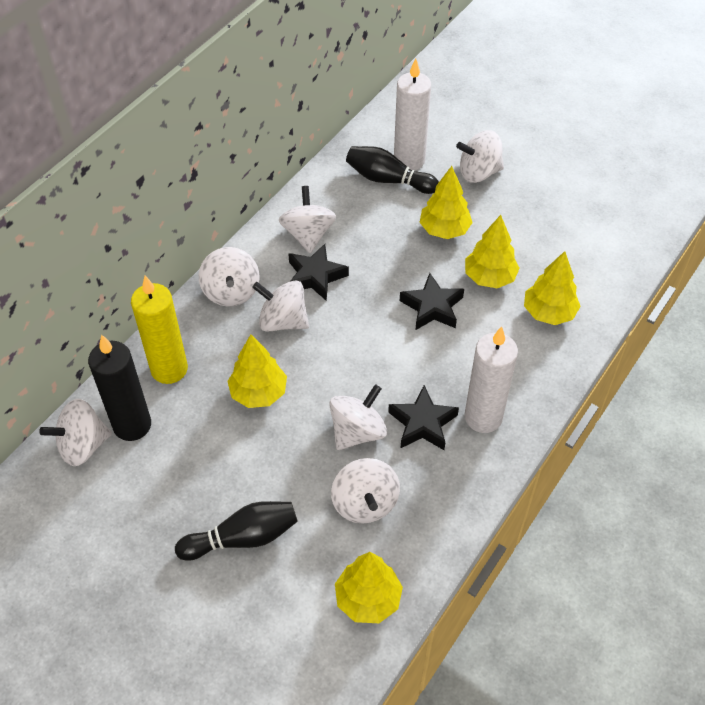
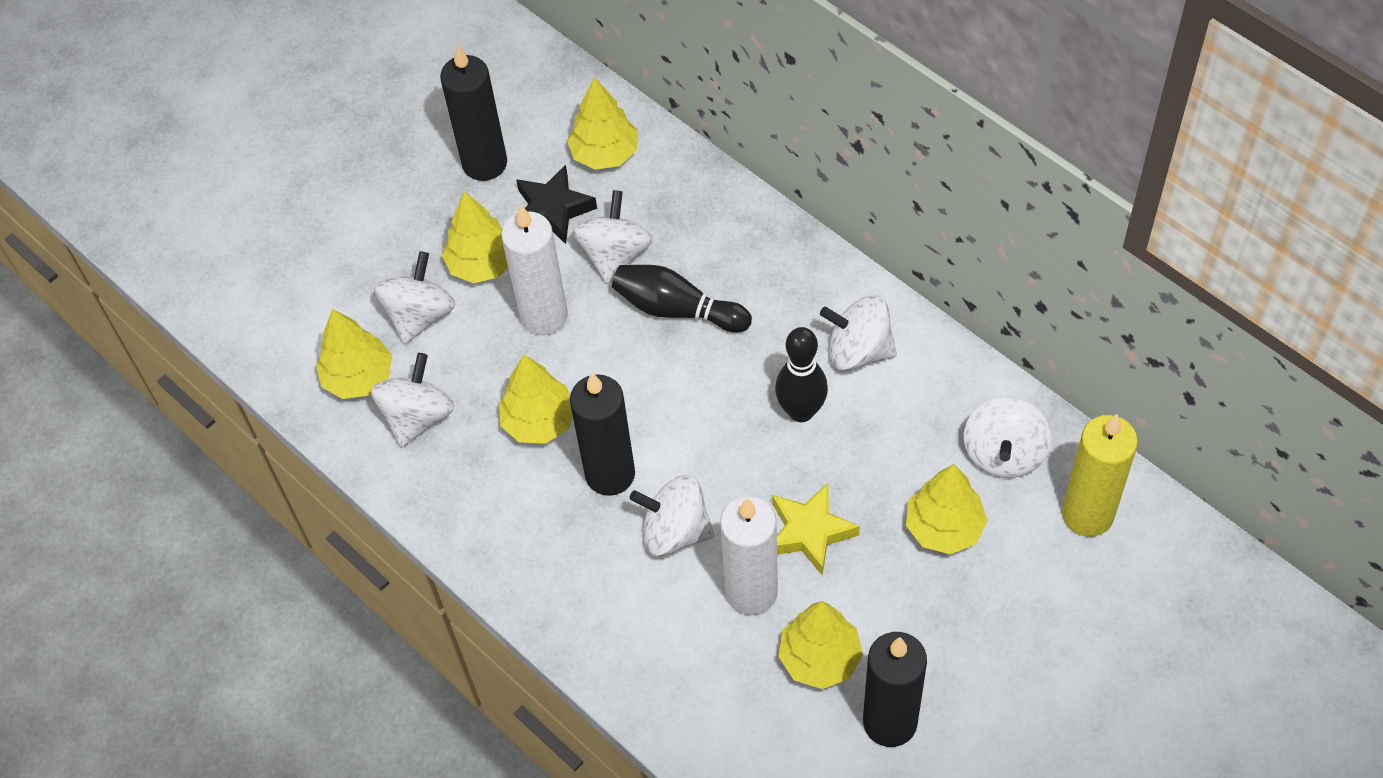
black candle: 1 -> 3
black star: 3 -> 1
white spinning top: 7 -> 6
yellow star: 0 -> 1
yellow tree: 5 -> 6

